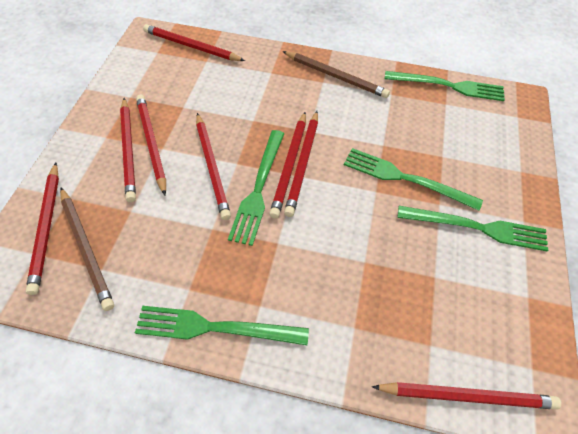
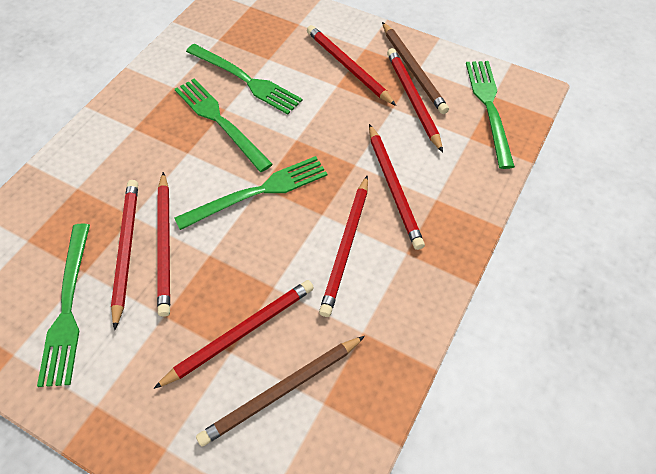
red pencil: 8 -> 7

